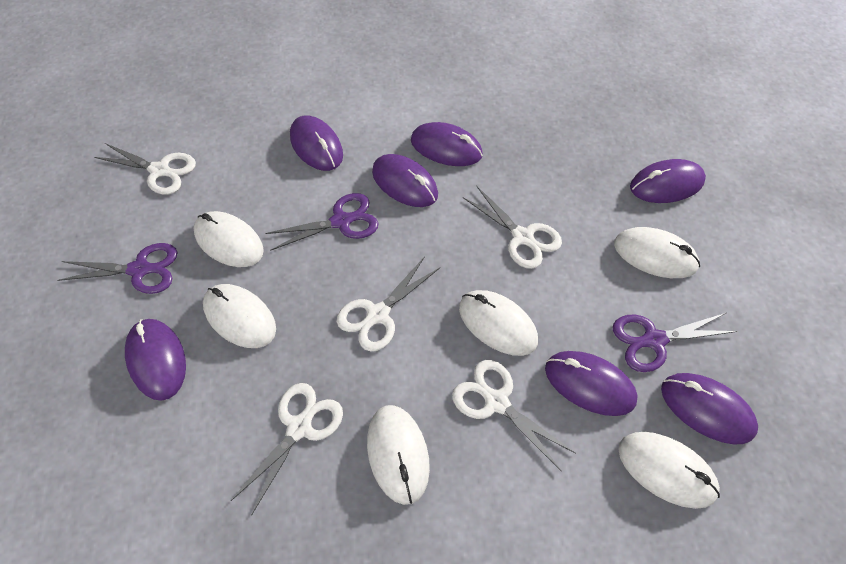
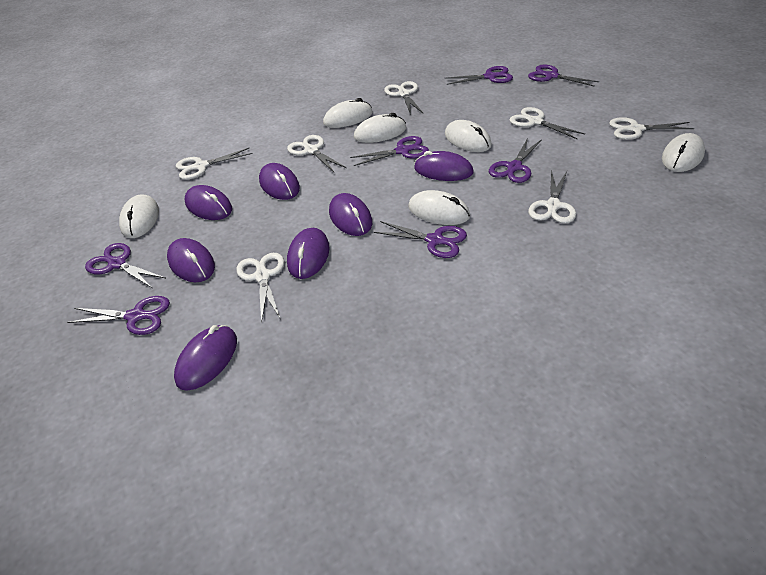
purple scissors: 3 -> 7
white scissors: 5 -> 7

